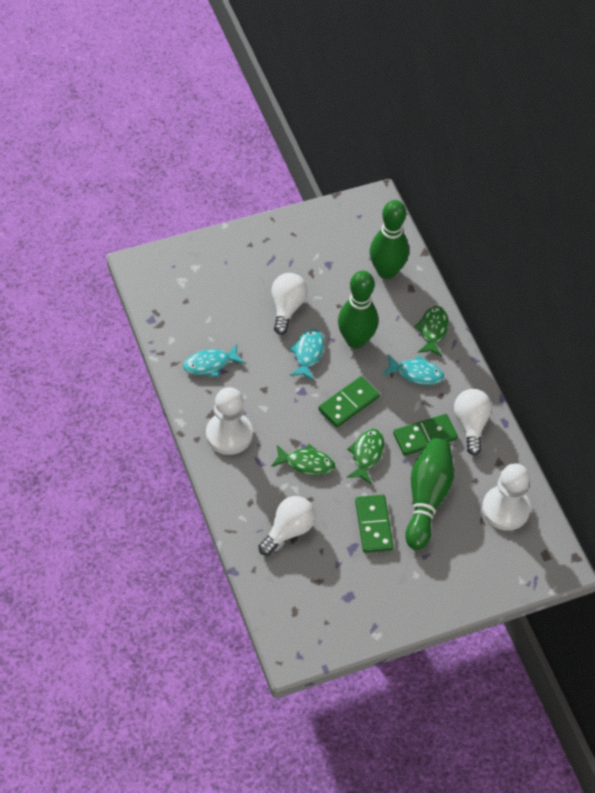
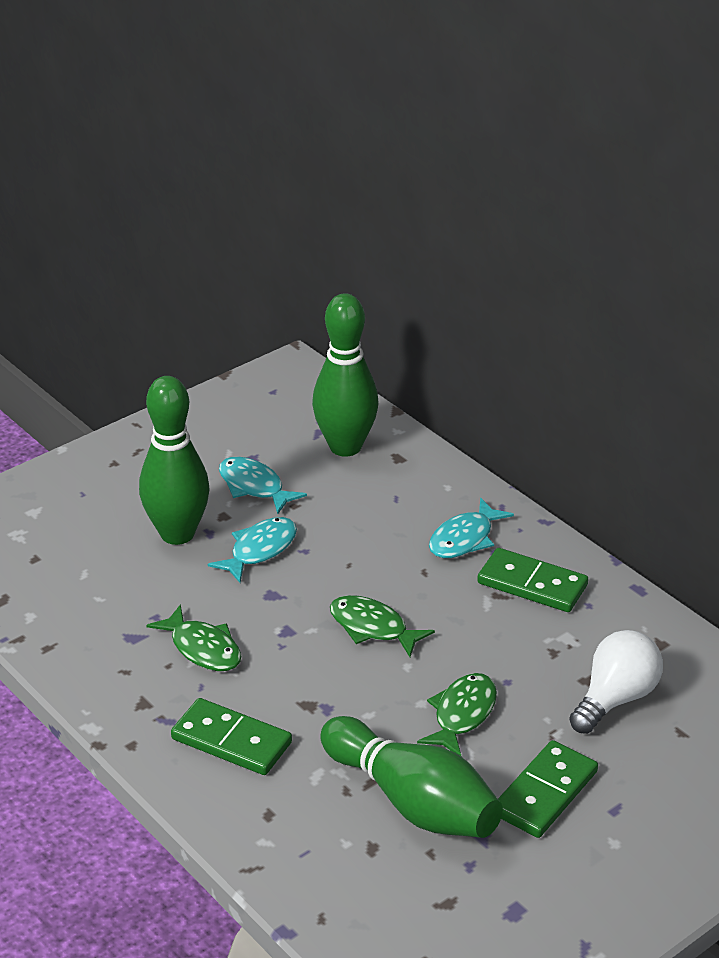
white light bulb: 3 -> 1
white pawn: 2 -> 0

